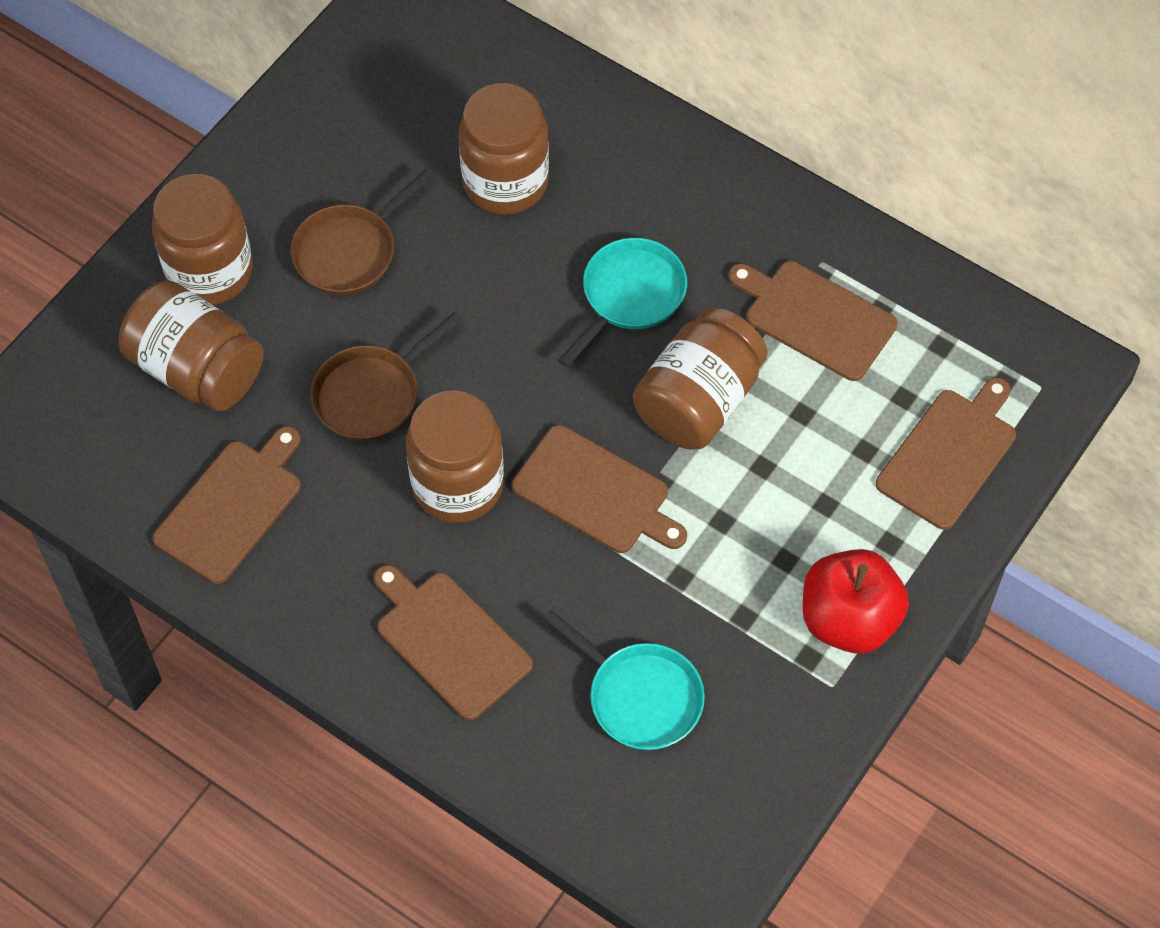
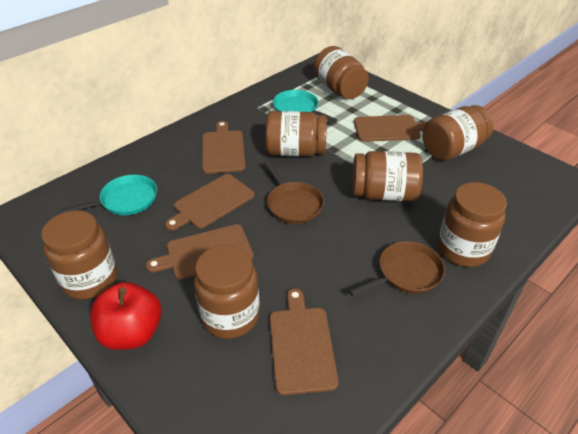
brown jar: 5 -> 7

